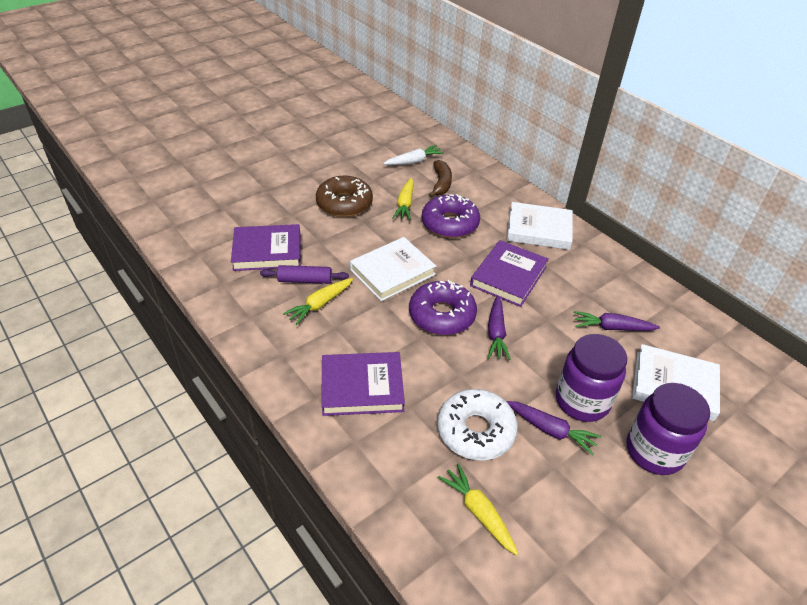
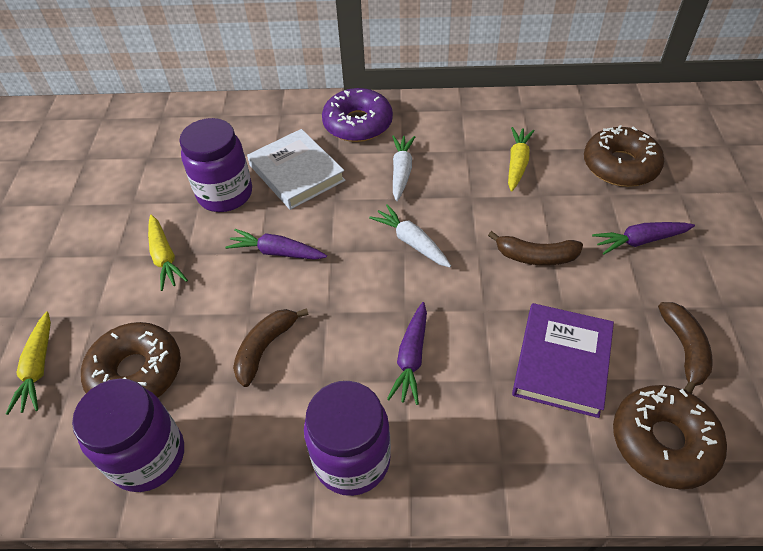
brown banana: 1 -> 3
brown donut: 1 -> 3
purple book: 3 -> 1
purple donut: 2 -> 1
purple jar: 2 -> 3
purple rolling pin: 1 -> 0
white book: 3 -> 1
white carrot: 1 -> 2
white donut: 1 -> 0

